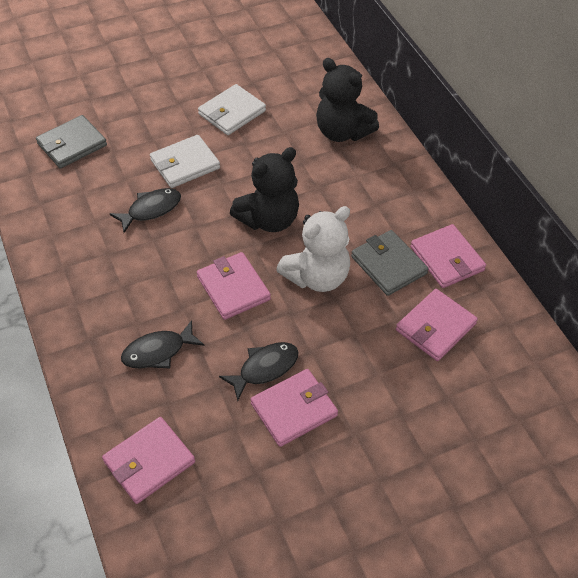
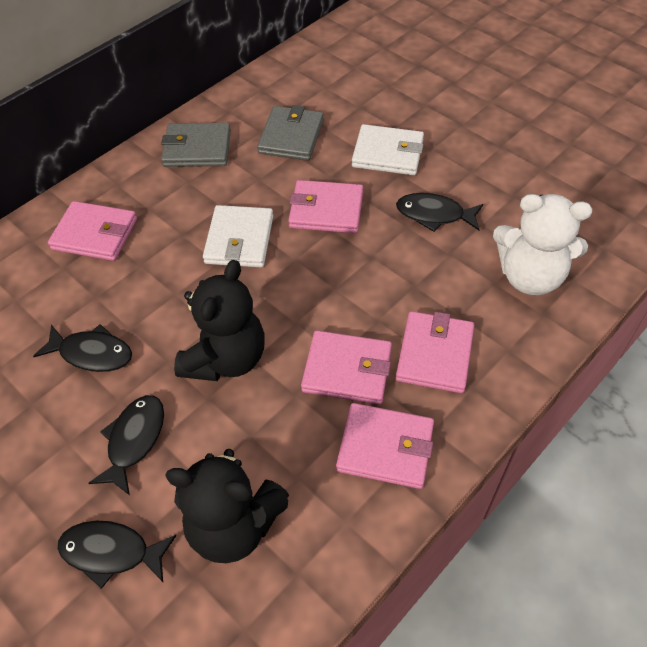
black fish: 3 -> 4

